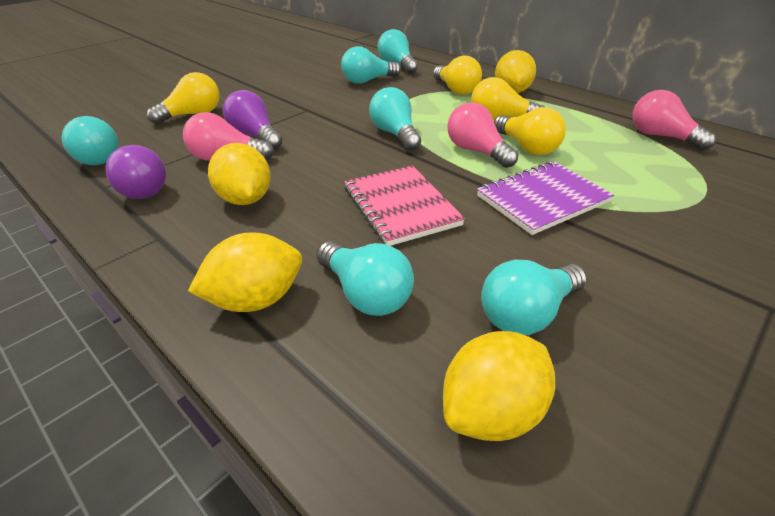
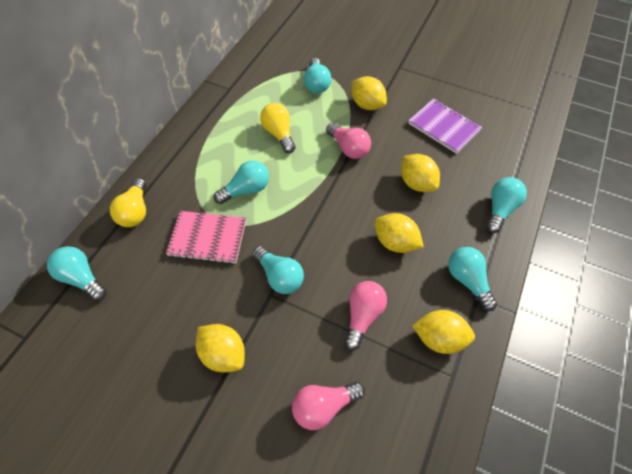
purple light bulb: 2 -> 0
yellow lemon: 4 -> 5
yellow light bulb: 4 -> 2

